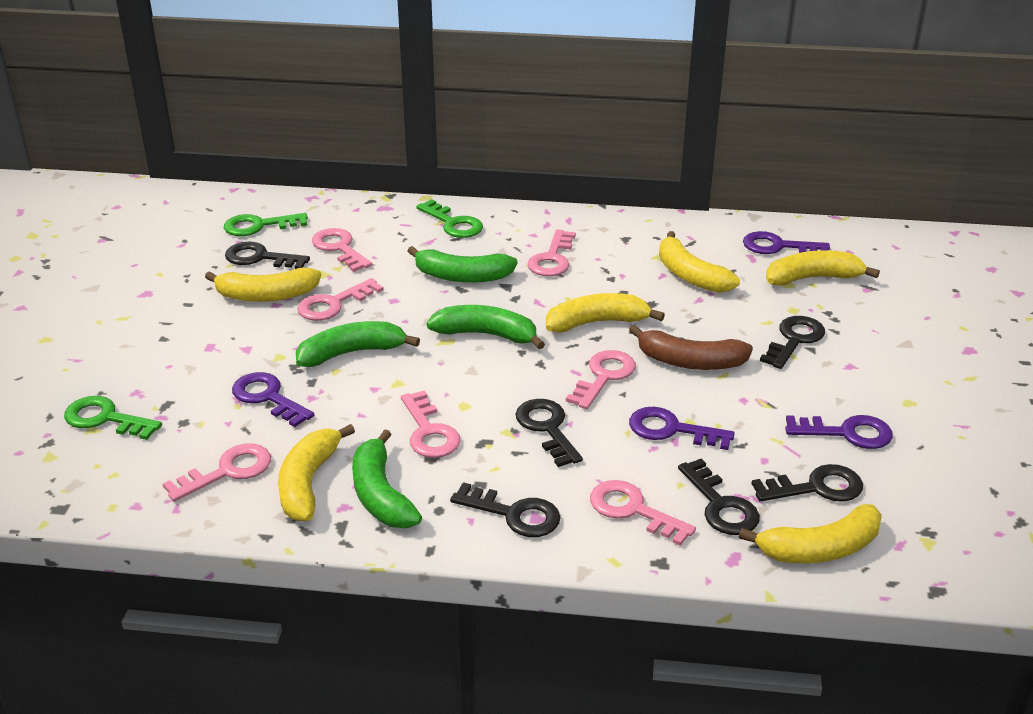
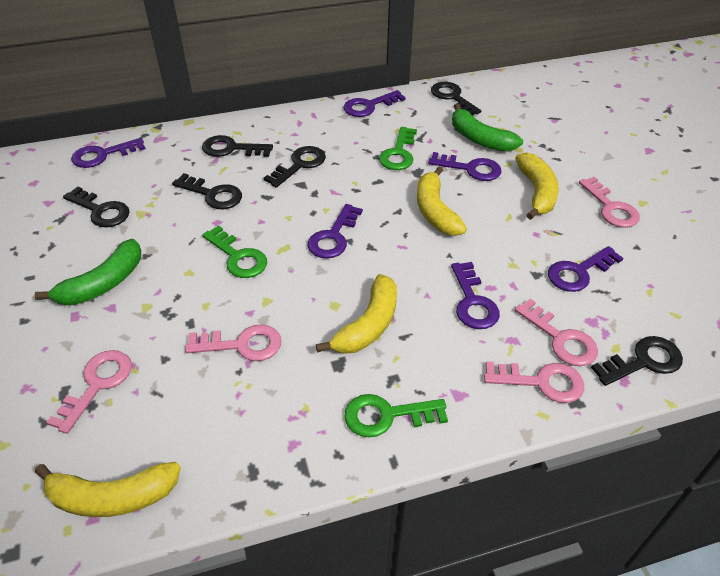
brown banana: 1 -> 0
green banana: 4 -> 2
pink key: 7 -> 5
purple key: 4 -> 6
yellow banana: 6 -> 4

